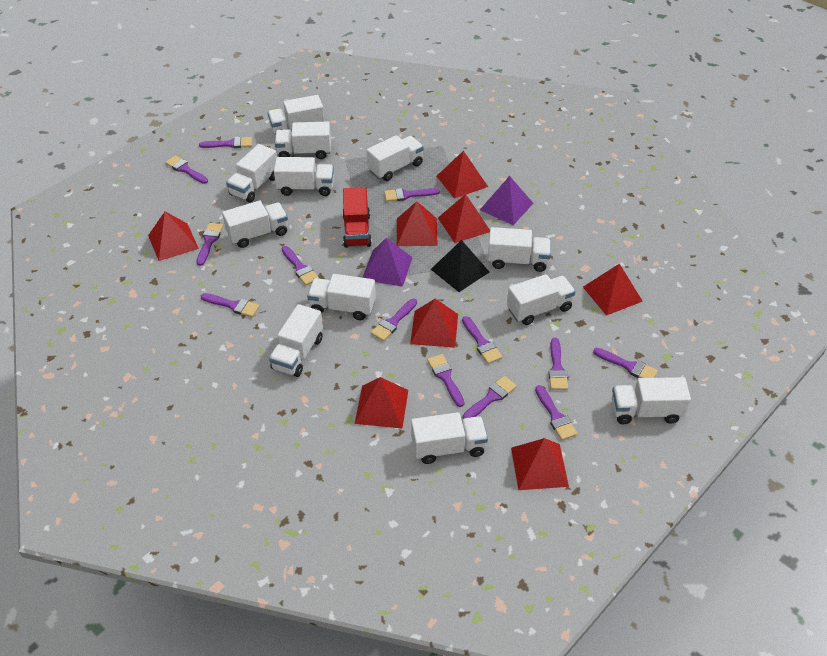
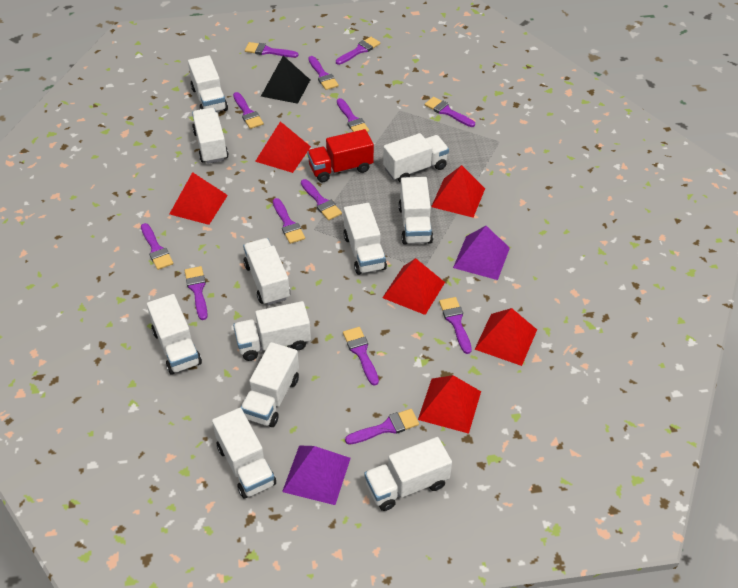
red pyramid: 8 -> 6
white truck: 12 -> 11

